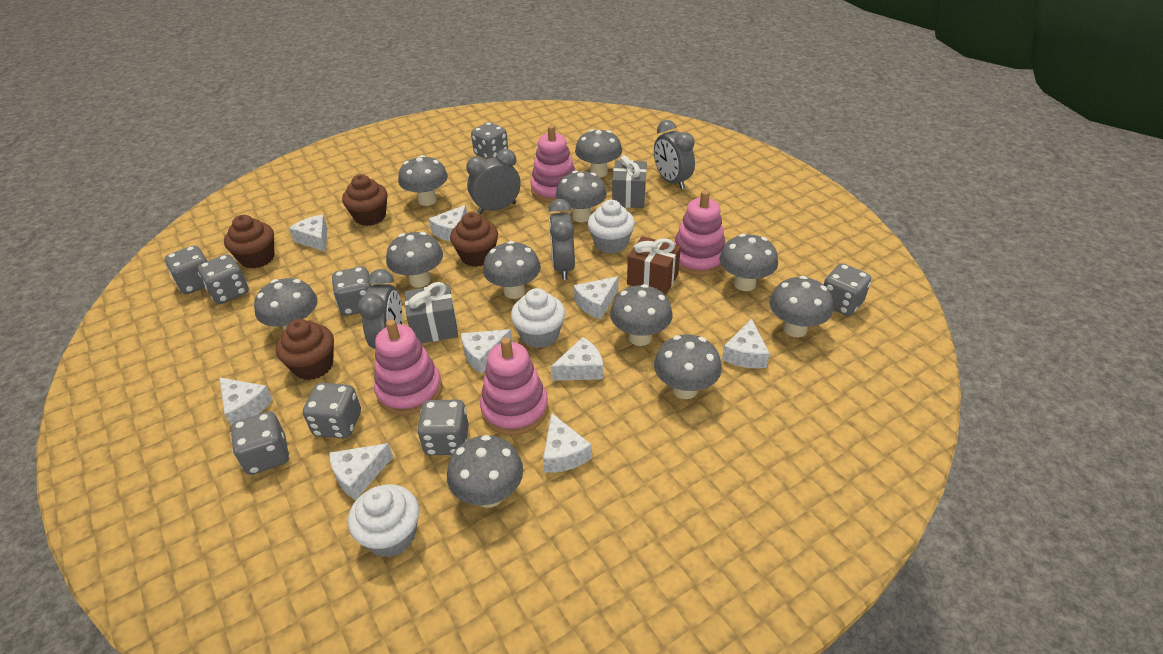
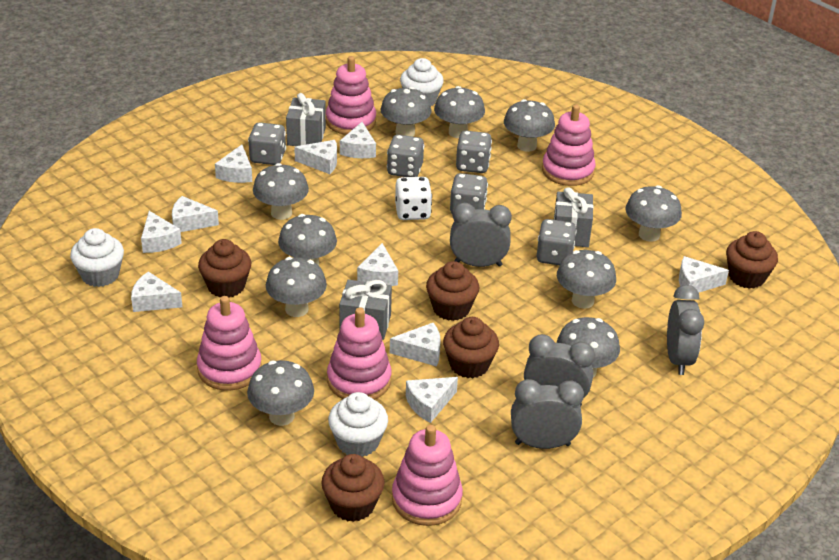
brown cupcake: 4 -> 5
brown gift: 1 -> 0
grey dice: 8 -> 5
grey gift: 2 -> 3
grey mushroom: 11 -> 10
pink stacking toy: 4 -> 5
white cheese: 9 -> 10
white dice: 0 -> 1

